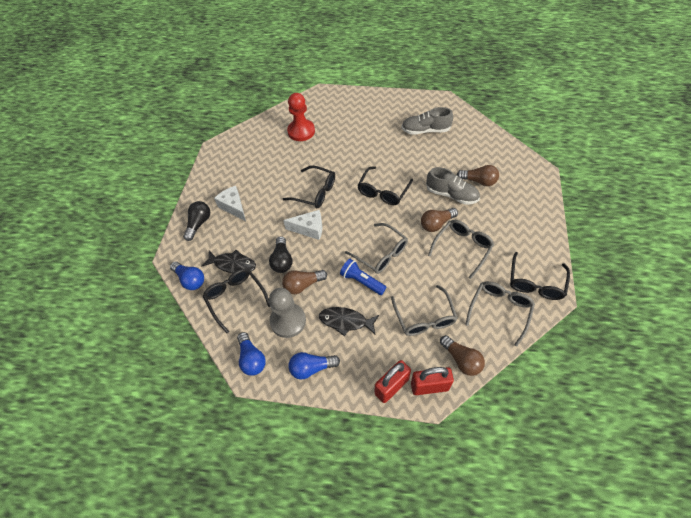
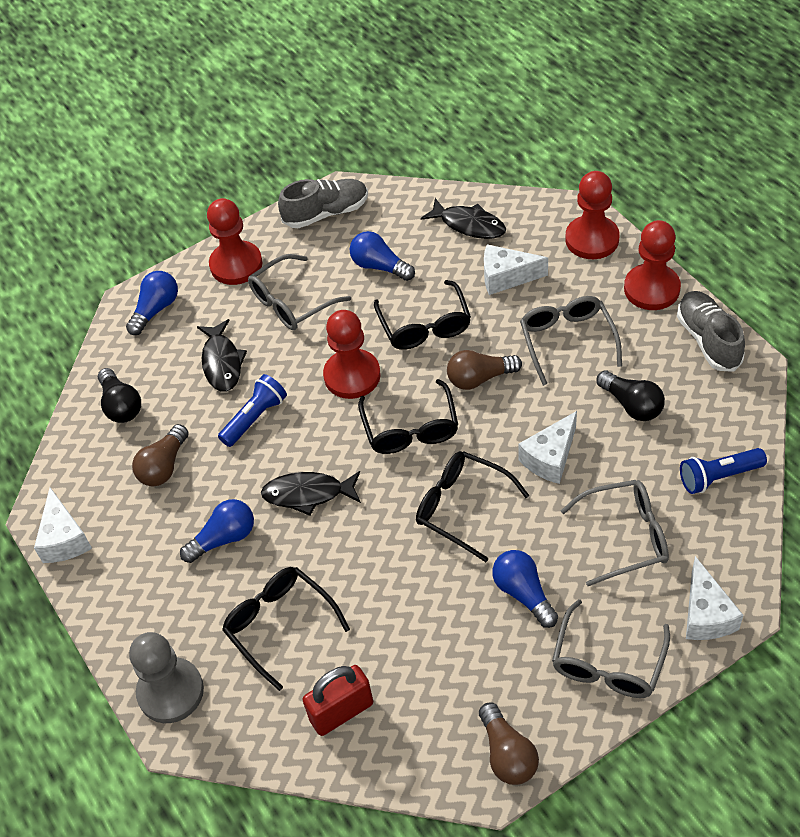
black fish: 2 -> 3
blue flashlight: 1 -> 2
blue light bulb: 3 -> 4
brown light bulb: 4 -> 3
red padlock: 2 -> 1
red pawn: 1 -> 4
white cheese: 2 -> 4

